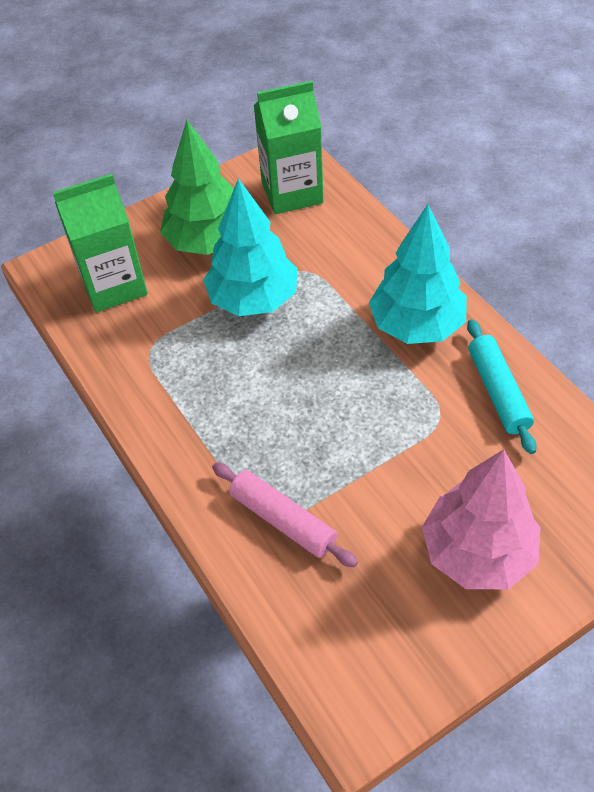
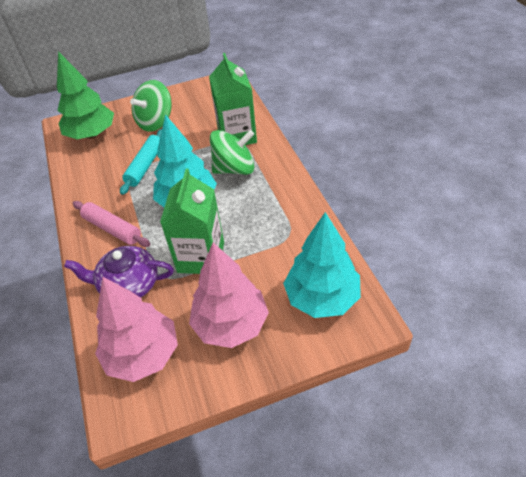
green spinning top: 0 -> 2
pink tree: 1 -> 2
purple teapot: 0 -> 1

